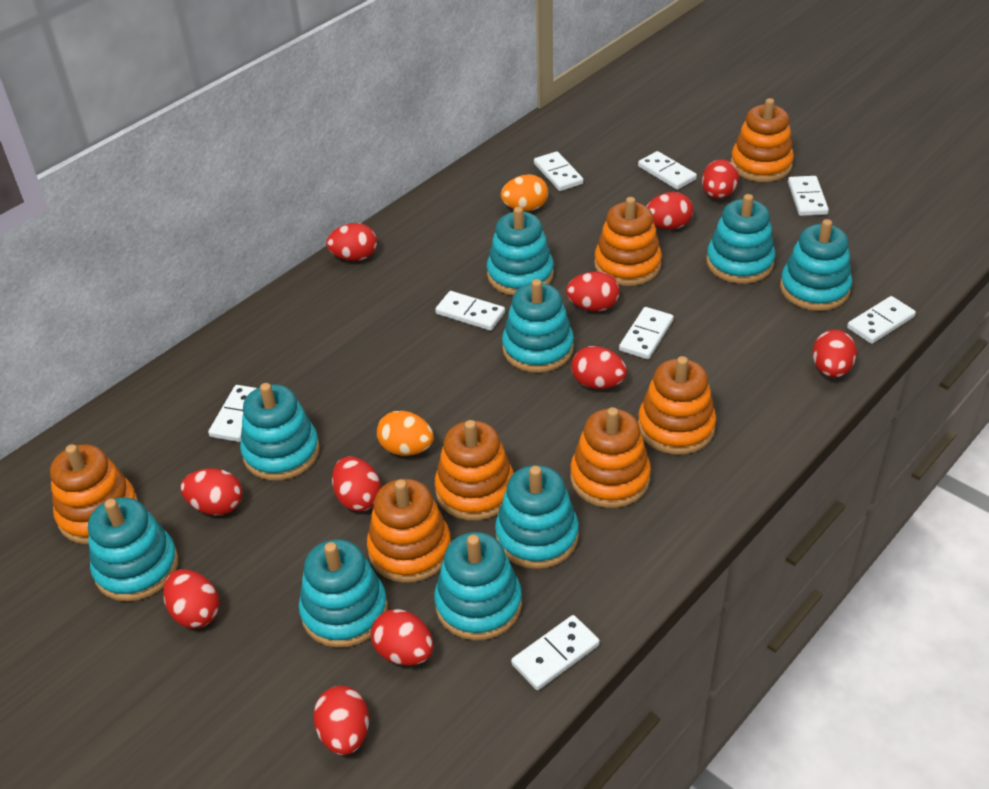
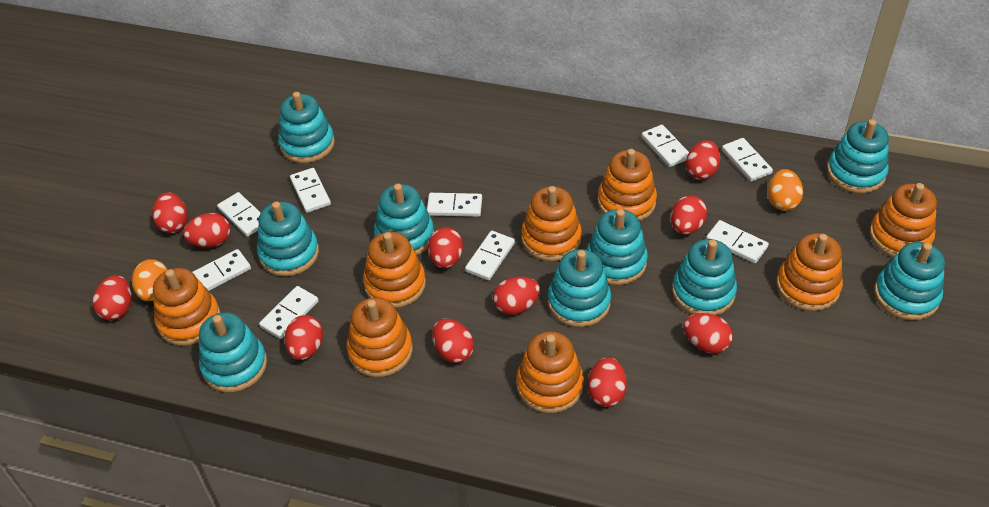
orange stacking toy: 7 -> 8
white domino: 8 -> 9

